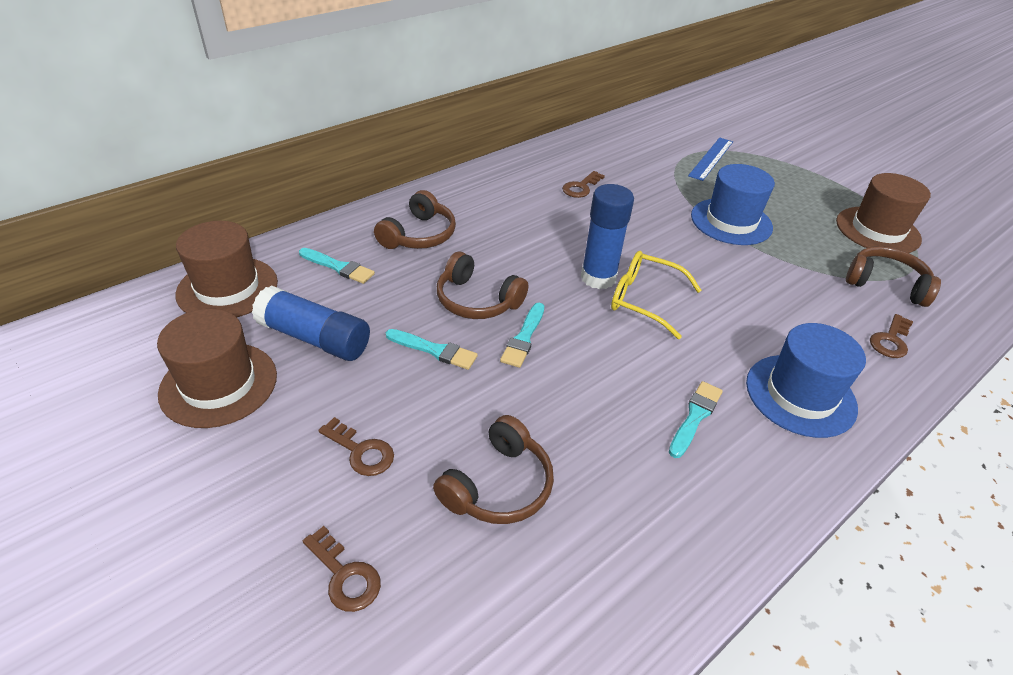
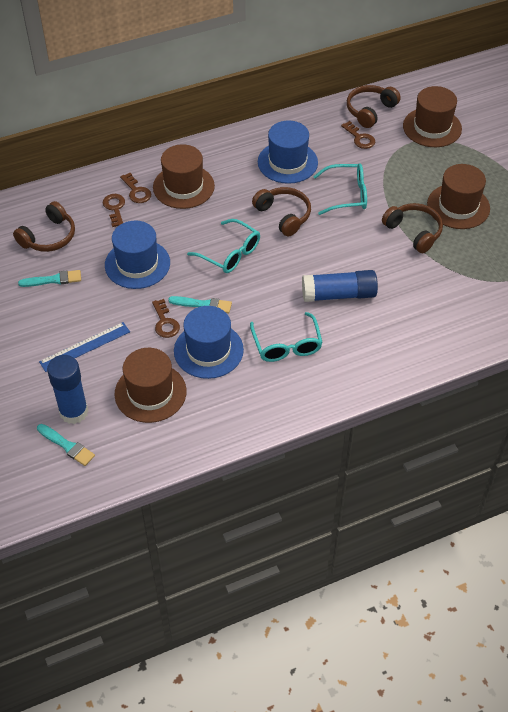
blue hat: 2 -> 3
brown hat: 3 -> 4
turquoise brush: 4 -> 3
turquoise glasses: 0 -> 3
yellow glasses: 1 -> 0

